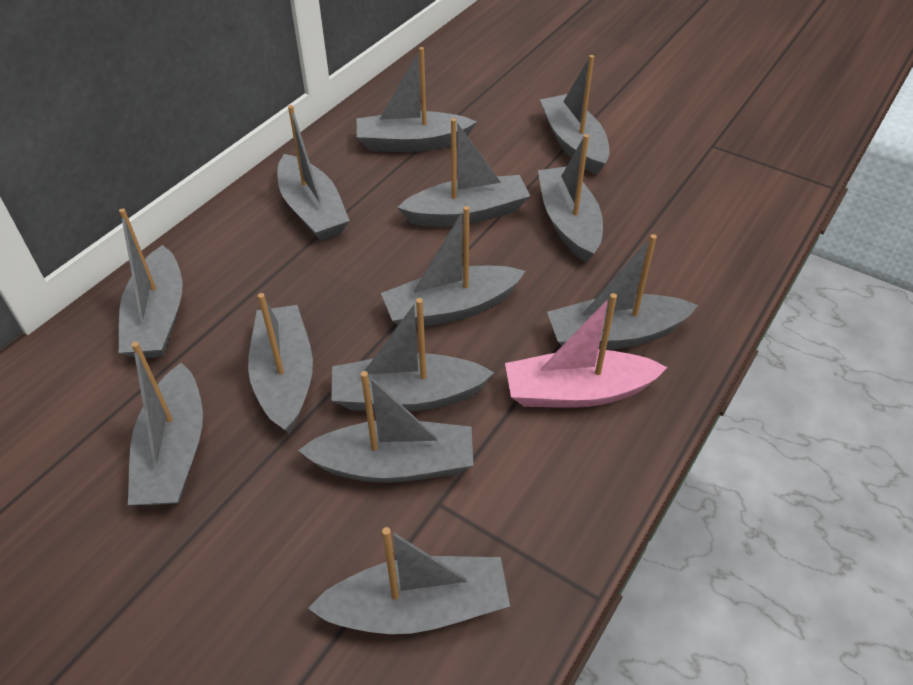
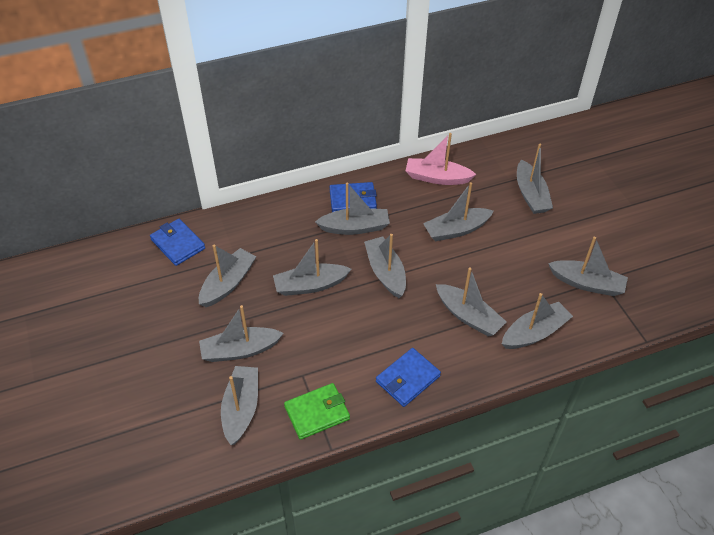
blue wallet: 0 -> 3
green wallet: 0 -> 1
grey boat: 13 -> 11

